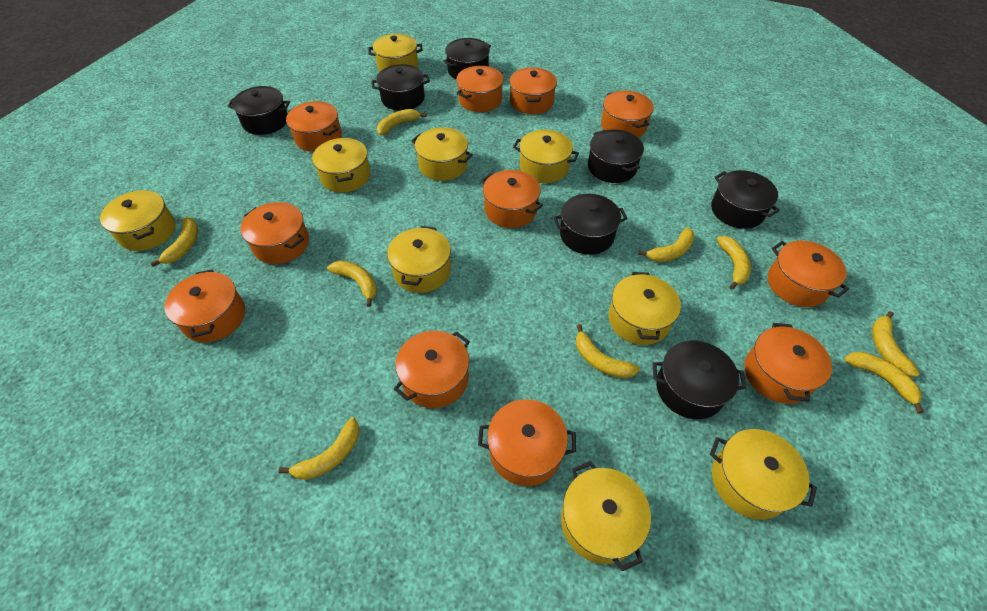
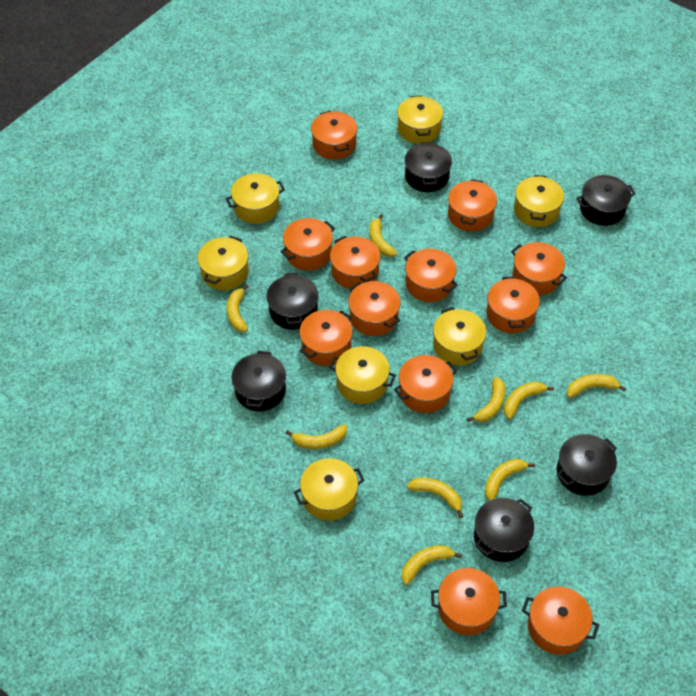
black pot: 7 -> 6
orange pot: 11 -> 12
yellow pot: 9 -> 7

